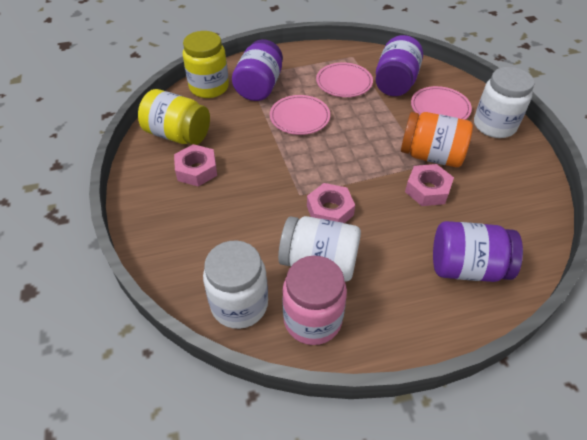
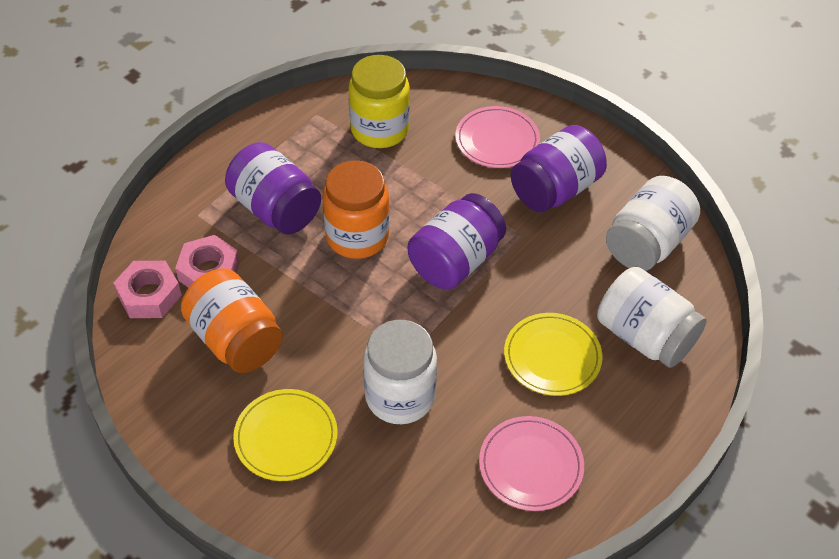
orange jar: 1 -> 2
pink jar: 1 -> 0
pink nut: 3 -> 2
pink plate: 3 -> 2
yellow jar: 2 -> 1
yellow plate: 0 -> 2

